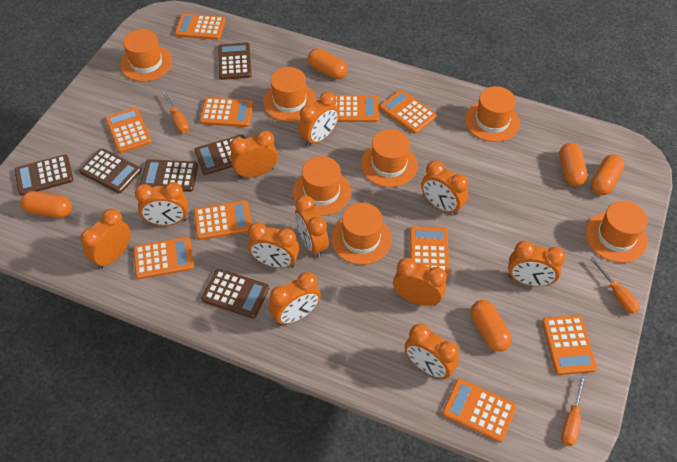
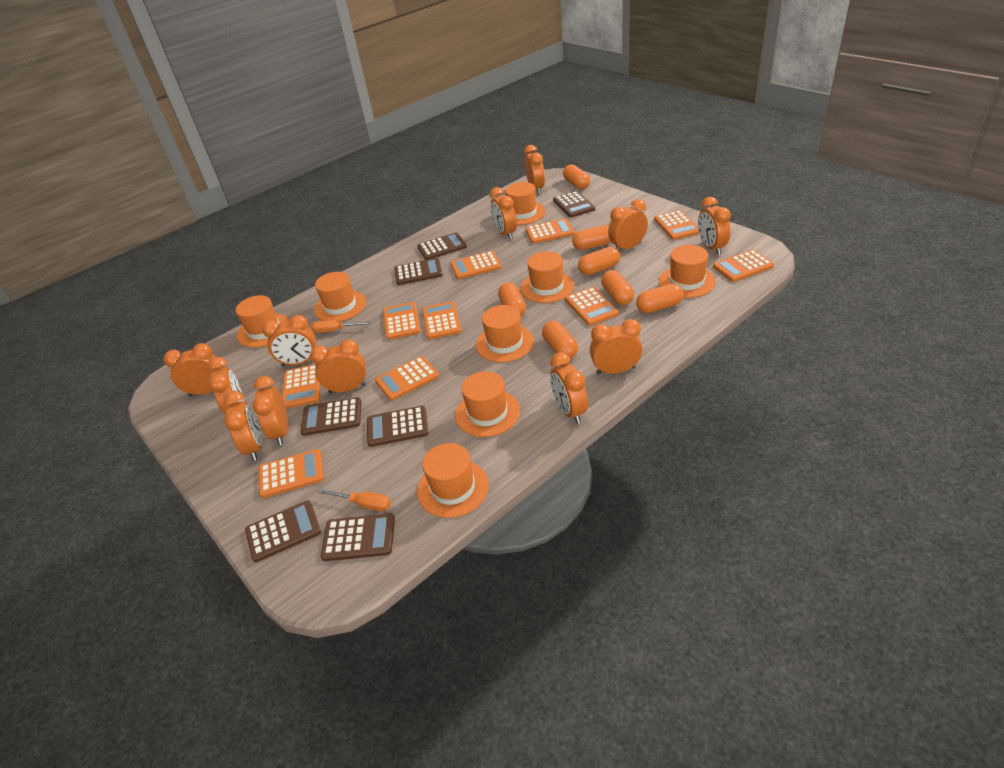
brown calculator: 6 -> 7
orange capsule: 5 -> 7
orange clock: 11 -> 12
orange hat: 7 -> 8
orange screwdriver: 3 -> 2

